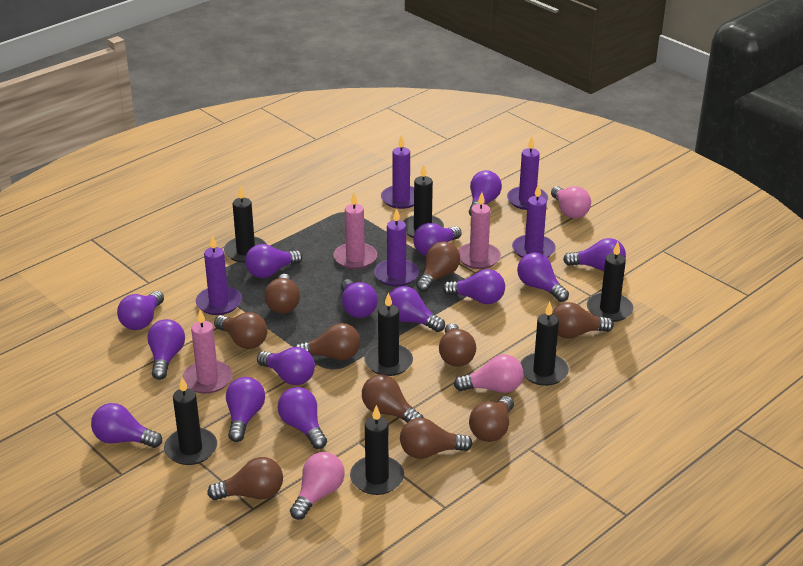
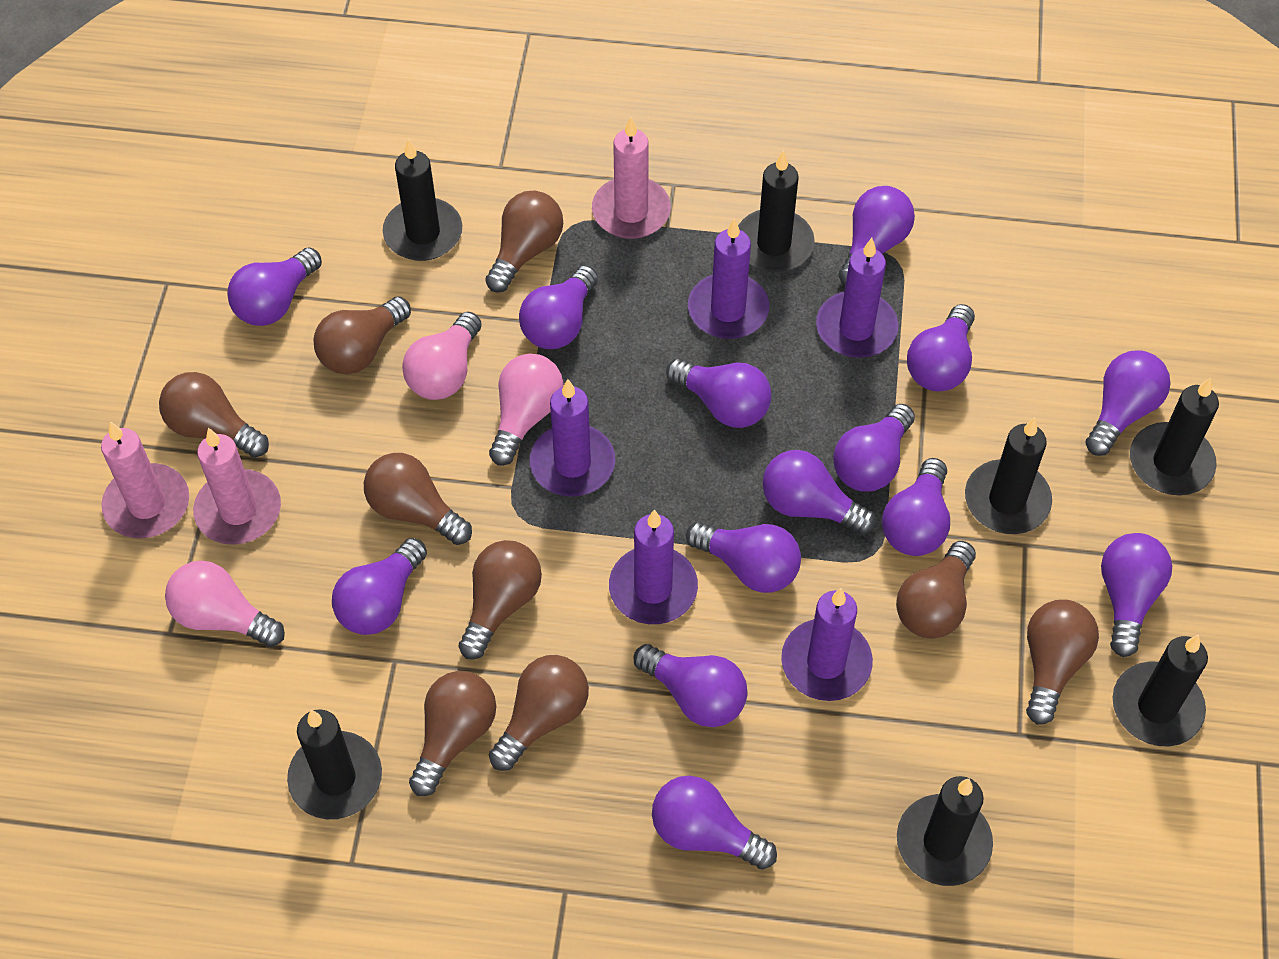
brown light bulb: 10 -> 9

